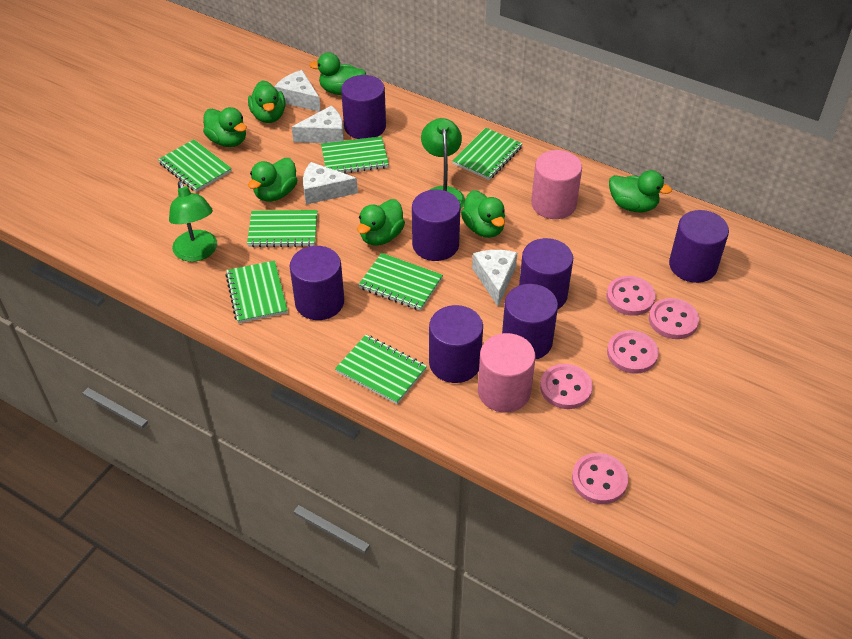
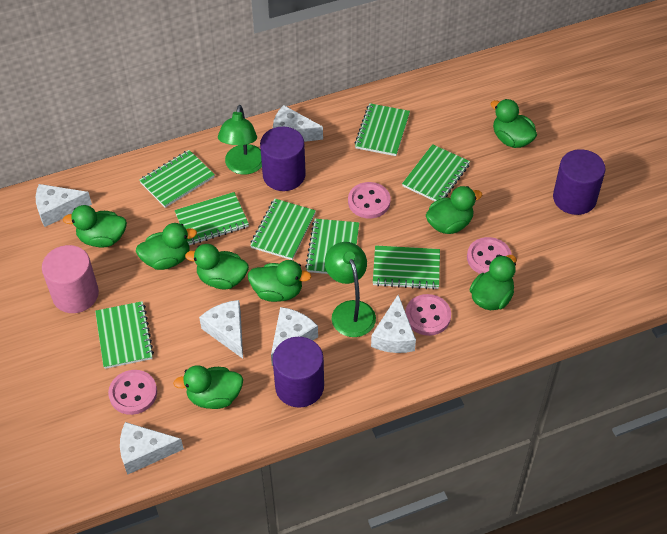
green duck: 7 -> 8
green notebook: 7 -> 8
pink button: 5 -> 4
pink cylinder: 2 -> 1
purple cylinder: 7 -> 3
white cheese: 4 -> 6

